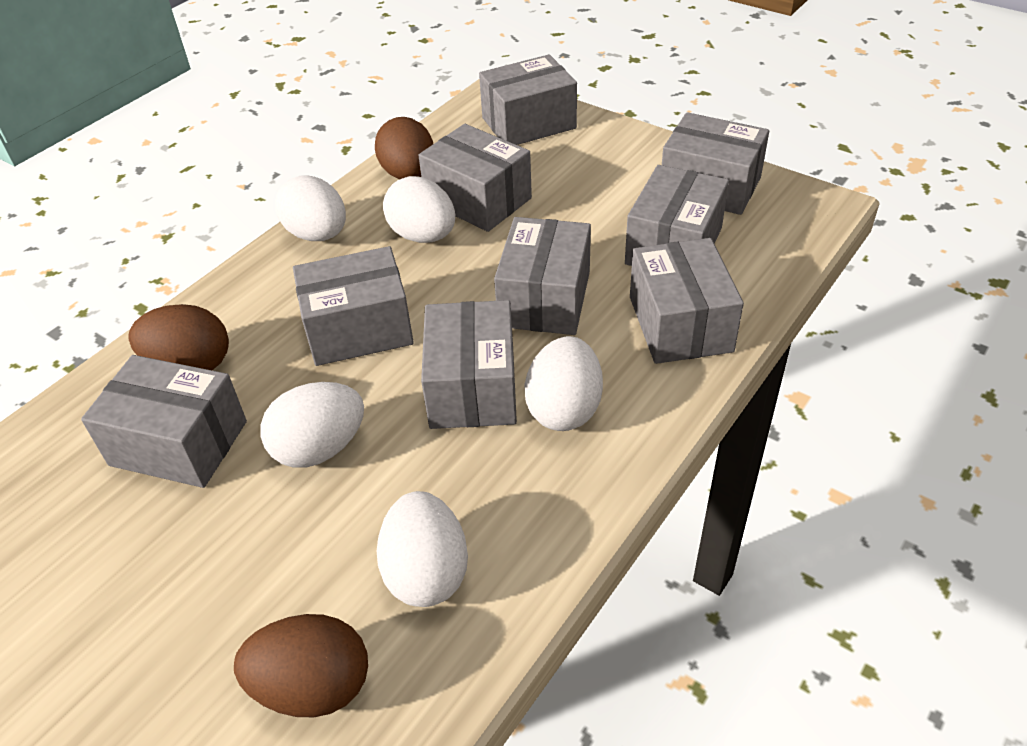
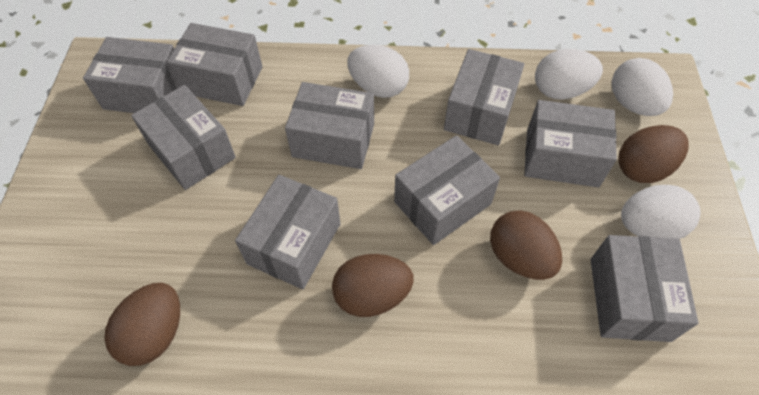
brown egg: 3 -> 4
white egg: 5 -> 4

